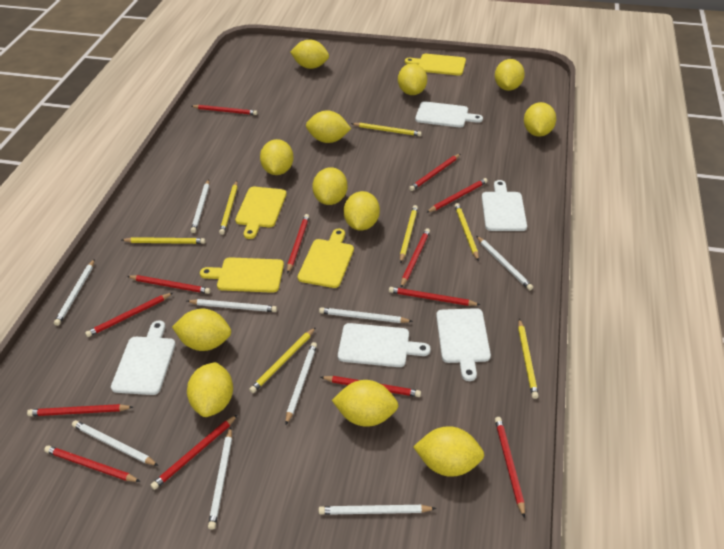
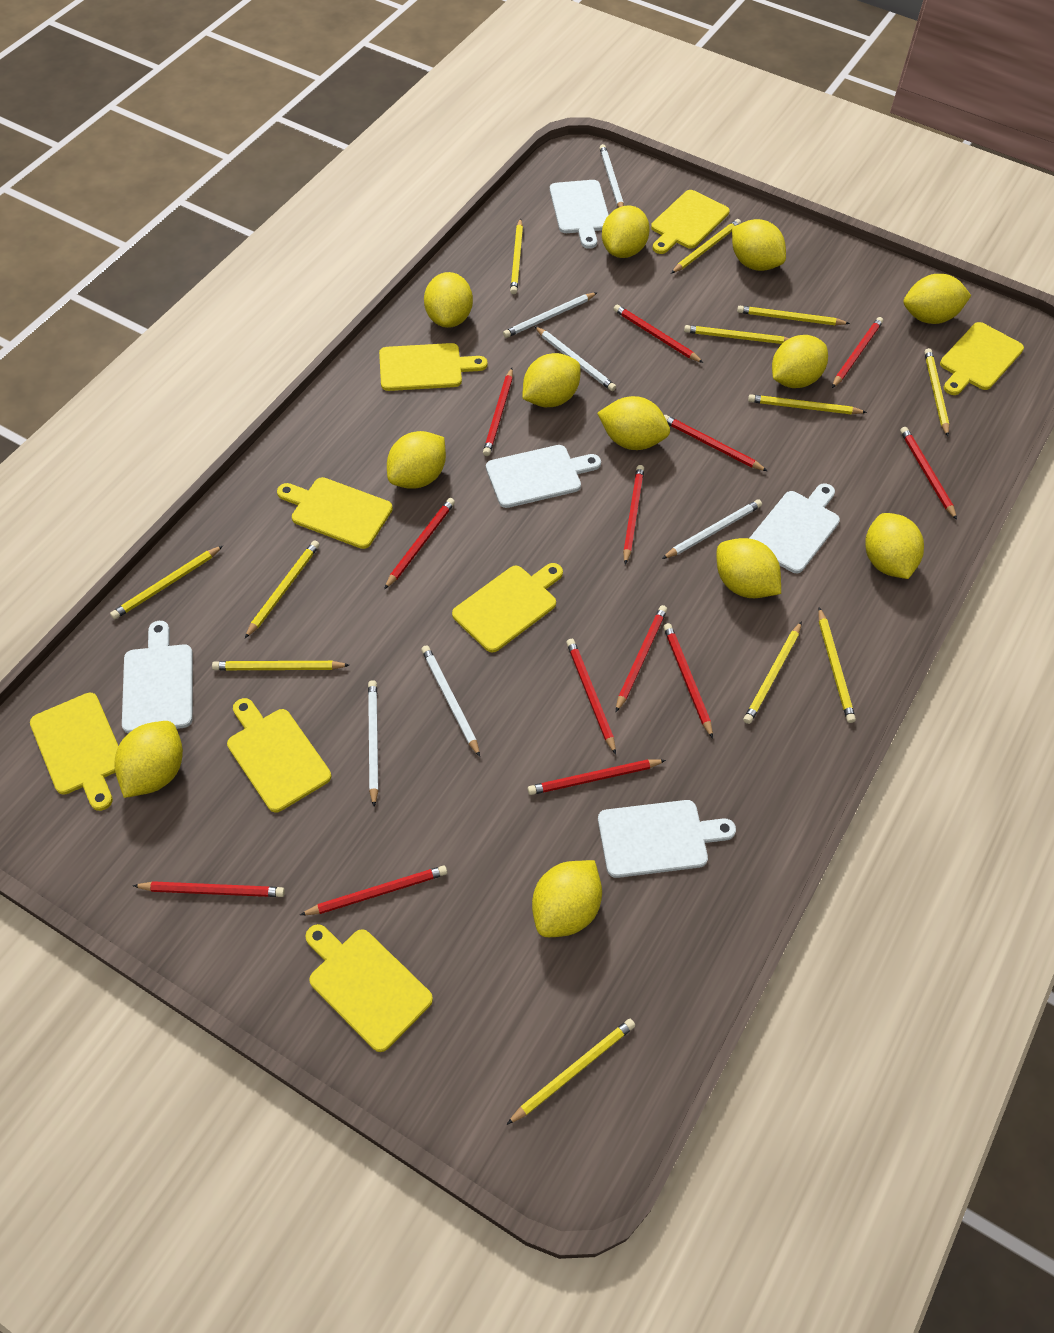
white pencil: 9 -> 6
yellow cutting board: 4 -> 8
yellow pencil: 7 -> 12

